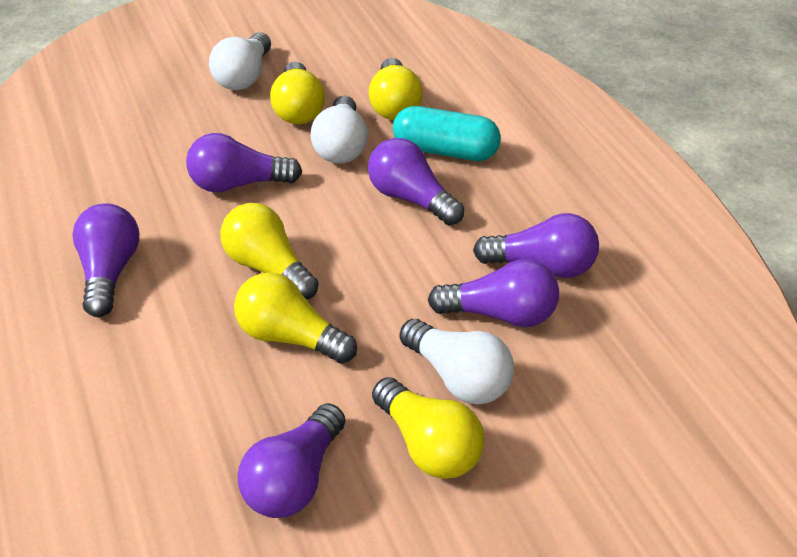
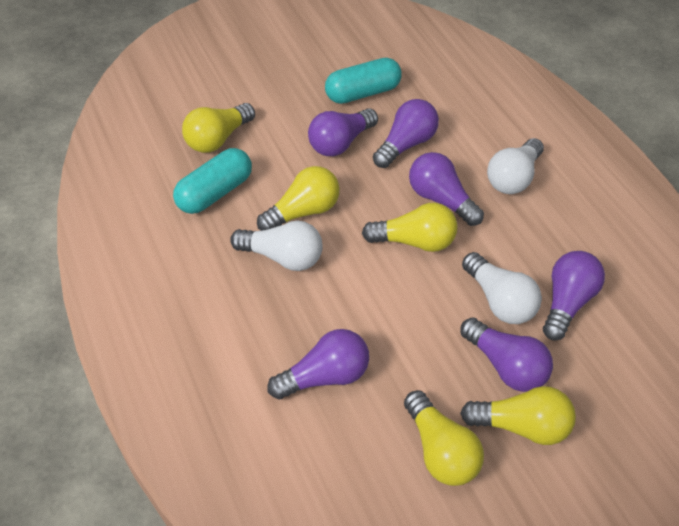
turquoise capsule: 1 -> 2

